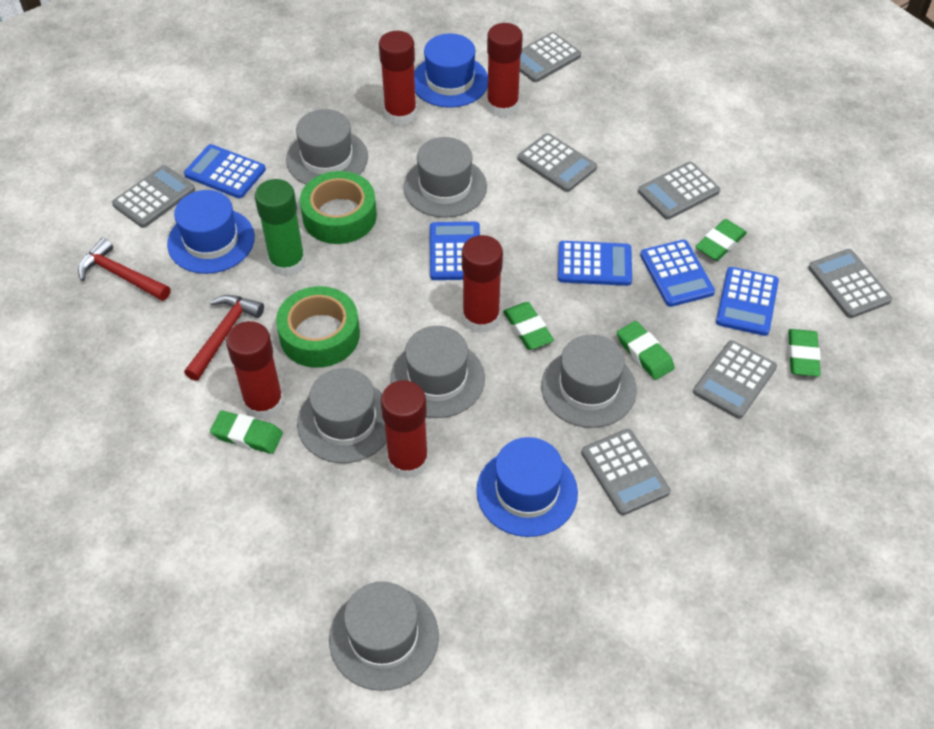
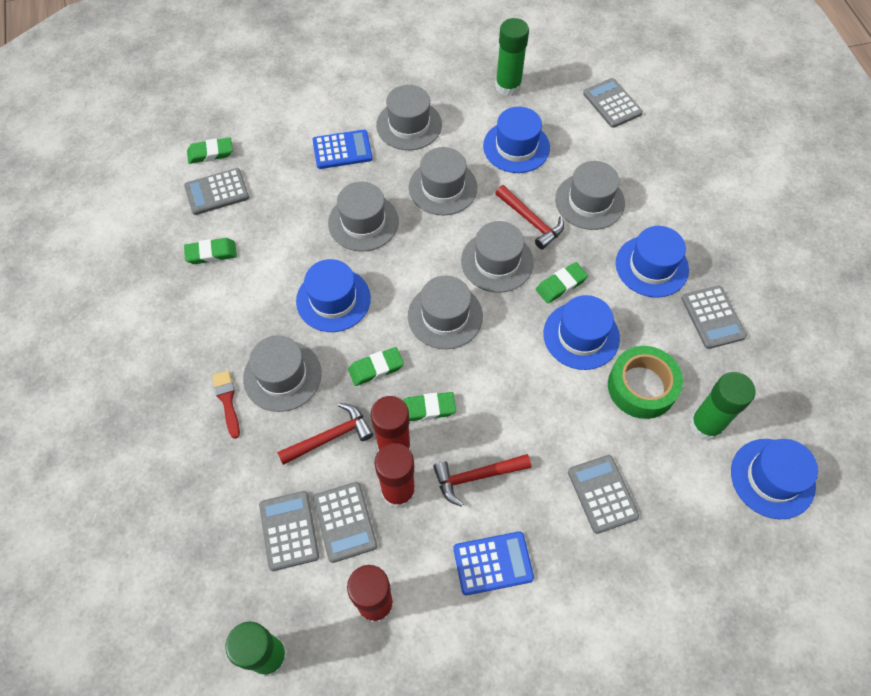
blue calculator: 5 -> 2
blue hat: 3 -> 5
green glue stick: 1 -> 3
green tape: 2 -> 1
grey calculator: 7 -> 6
grey hat: 6 -> 7
red brush: 0 -> 1
red glue stick: 5 -> 3
red hammer: 2 -> 3

